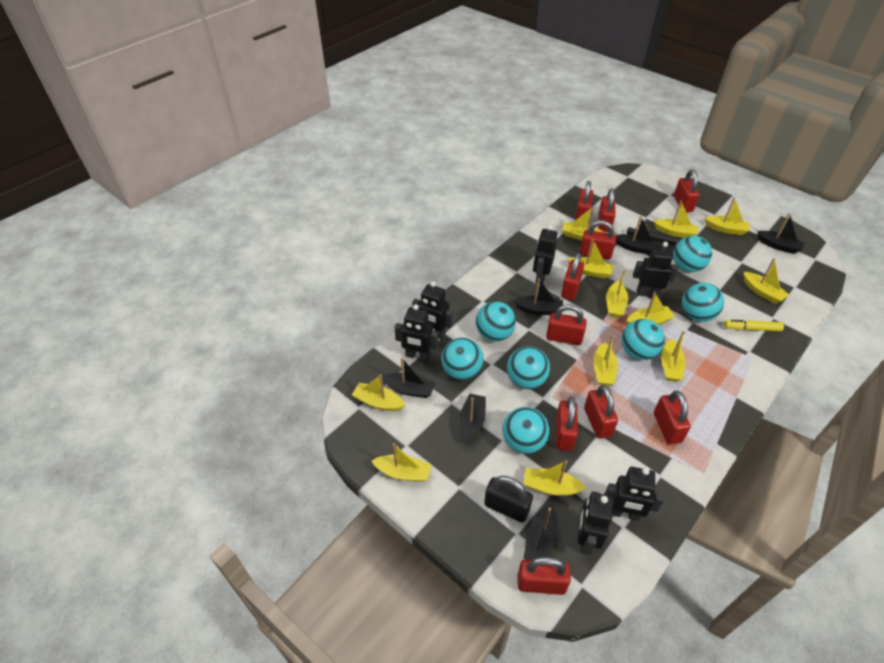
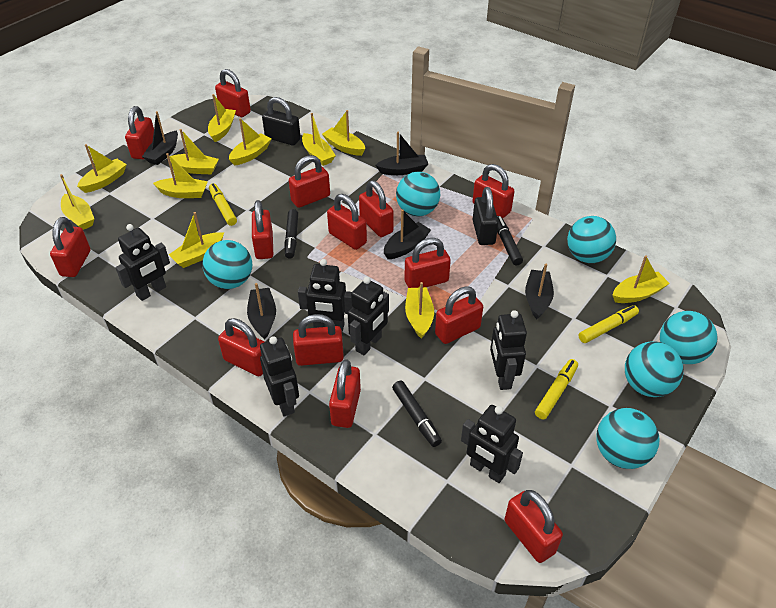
black boat: 6 -> 5
black marker: 1 -> 3
black padlock: 1 -> 2
red padlock: 10 -> 14
turquoise ball: 7 -> 6
yellow boat: 12 -> 11
yellow marker: 1 -> 3

